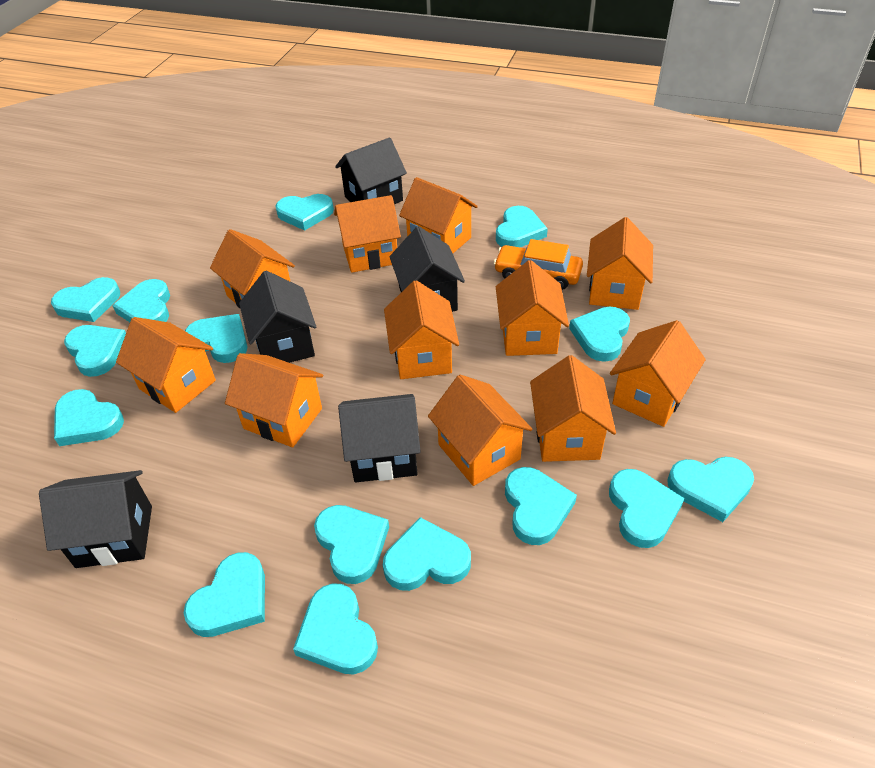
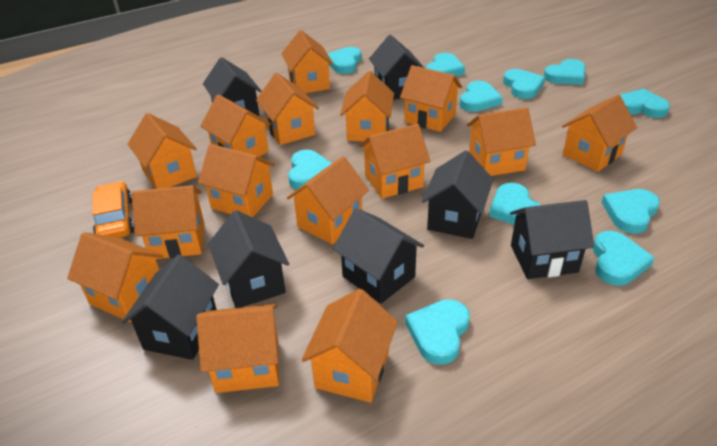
black house: 5 -> 7
orange house: 11 -> 15
turquoise heart: 15 -> 11

